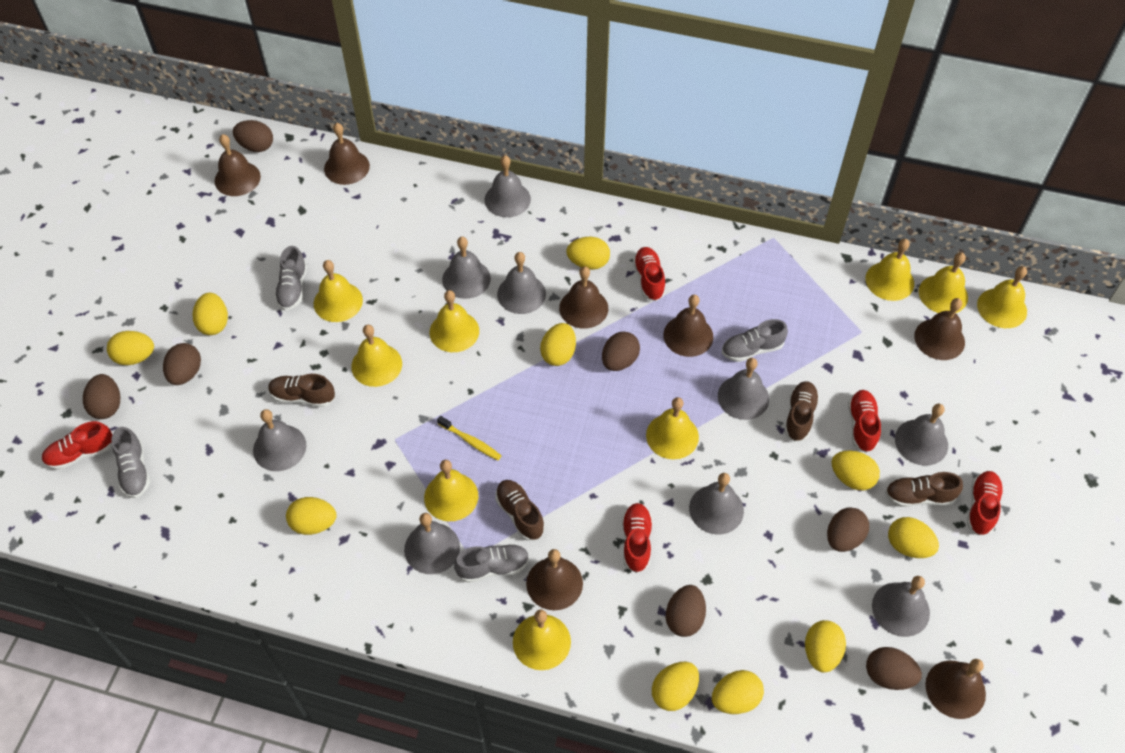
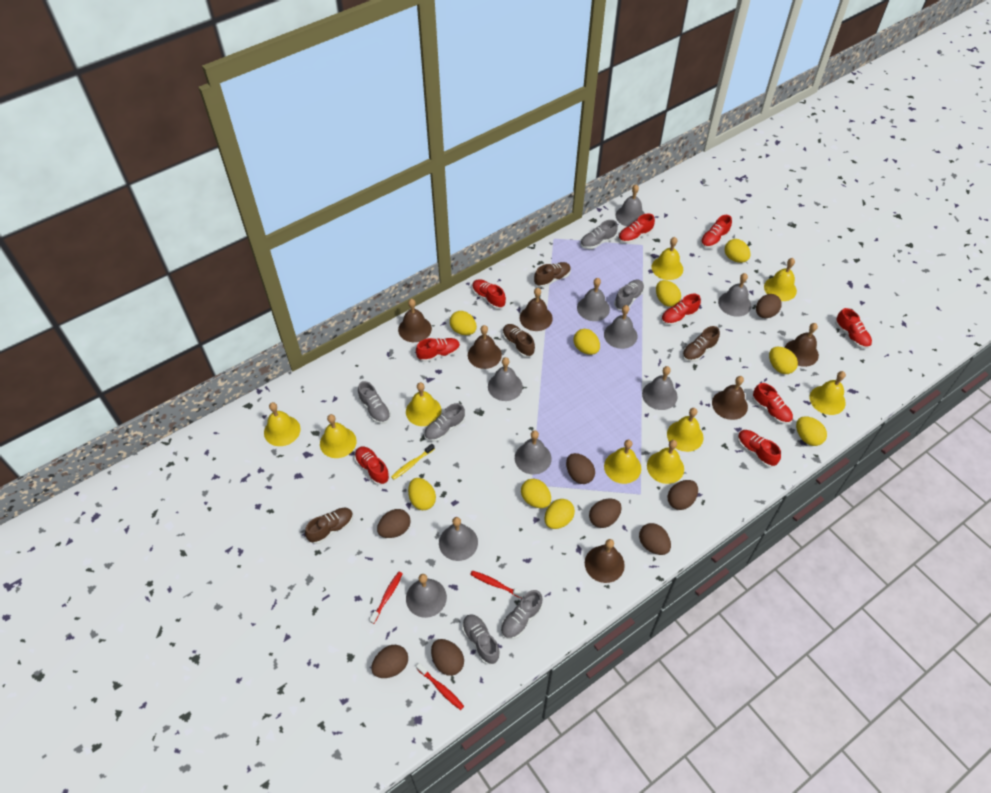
brown bell: 7 -> 6
brown egg: 7 -> 8
grey shoe: 4 -> 6
red shoe: 5 -> 9
red toothbrush: 0 -> 3
yellow egg: 10 -> 9

